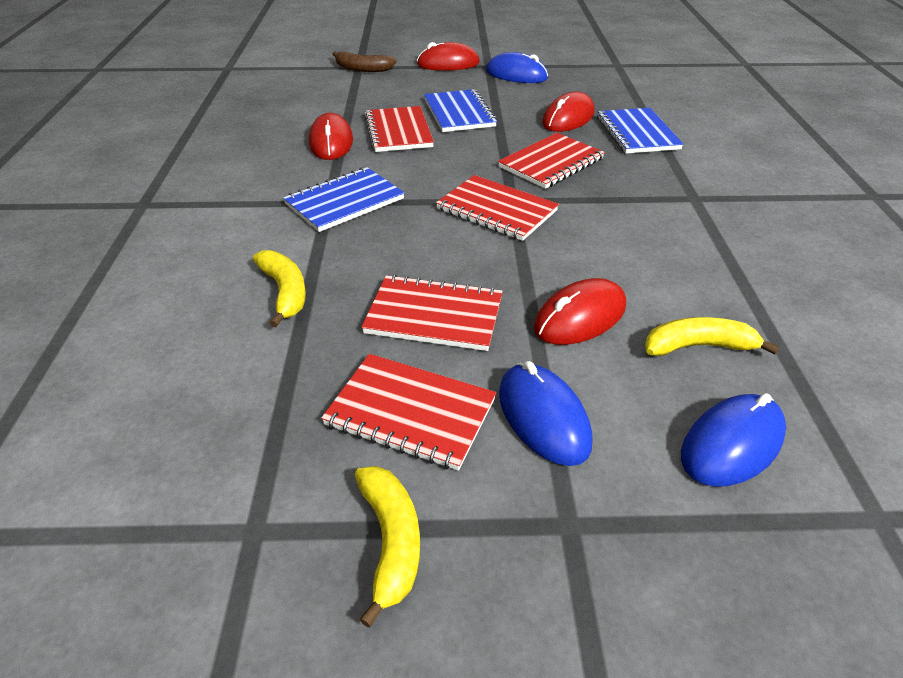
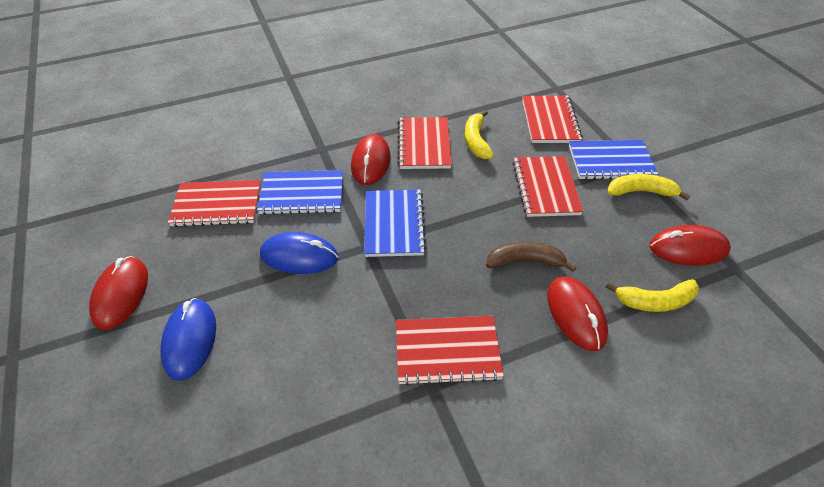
blue mouse: 3 -> 2

